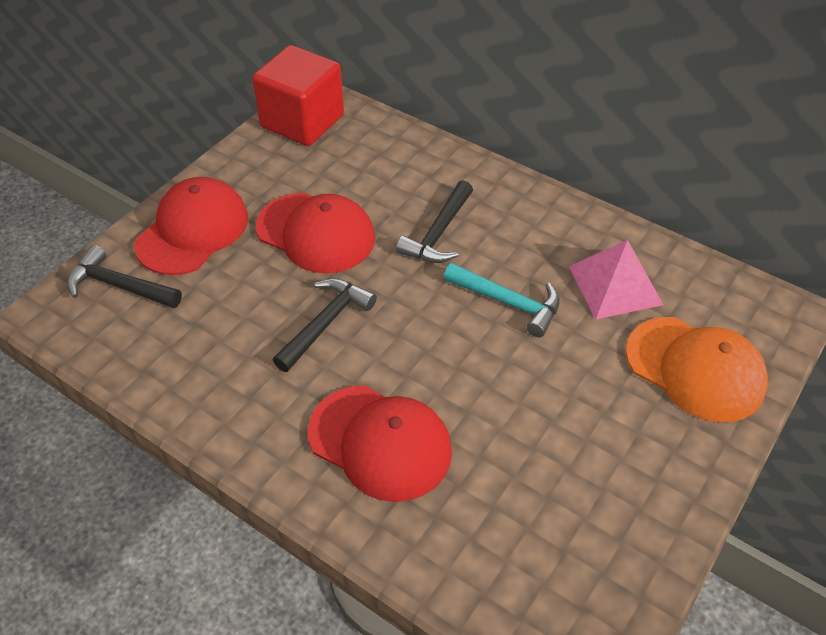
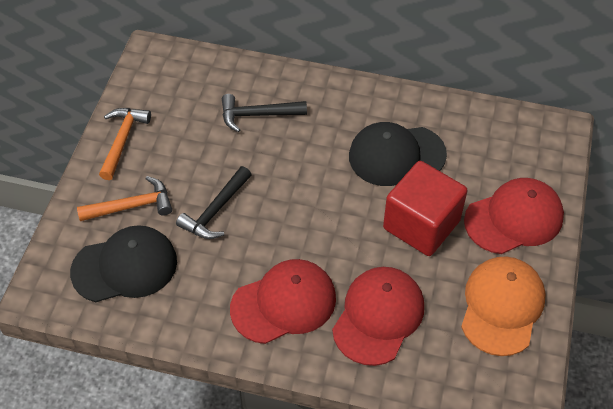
black cap: 0 -> 2
black hammer: 3 -> 2
orange hammer: 0 -> 2
pink pyramid: 1 -> 0
turquoise hammer: 1 -> 0

